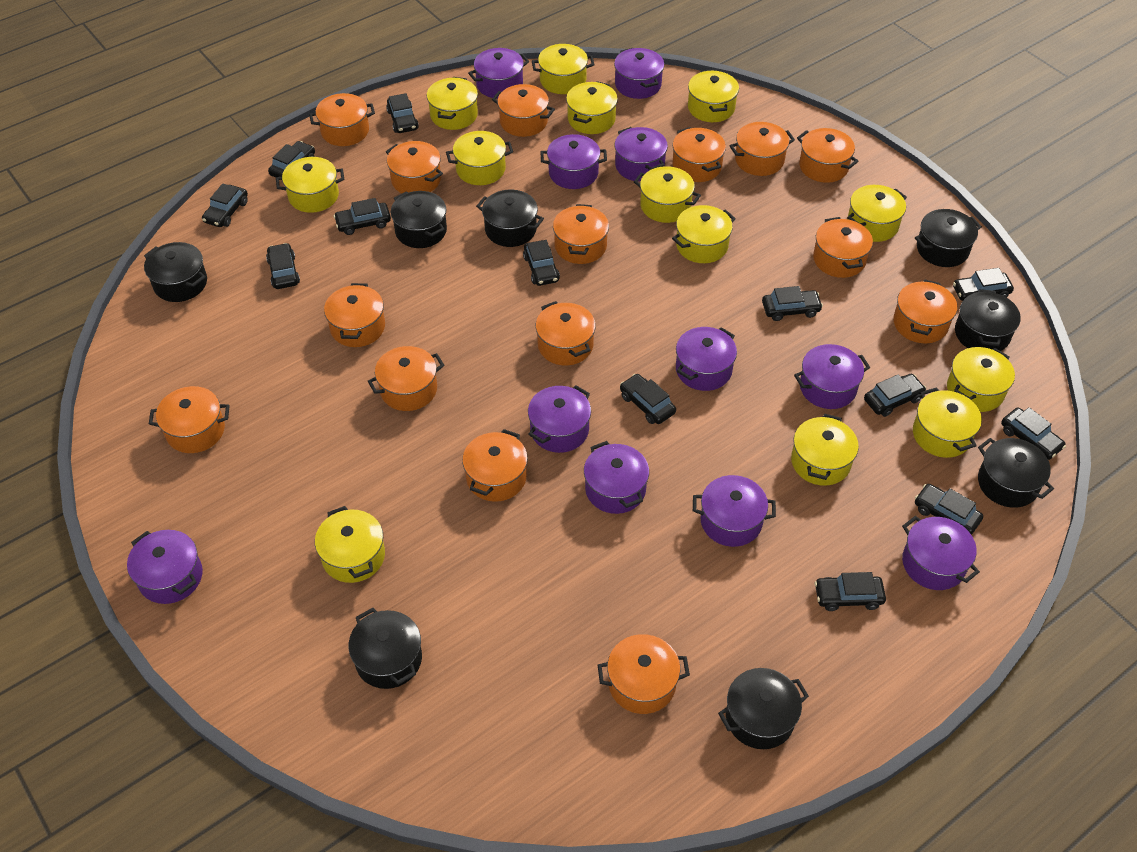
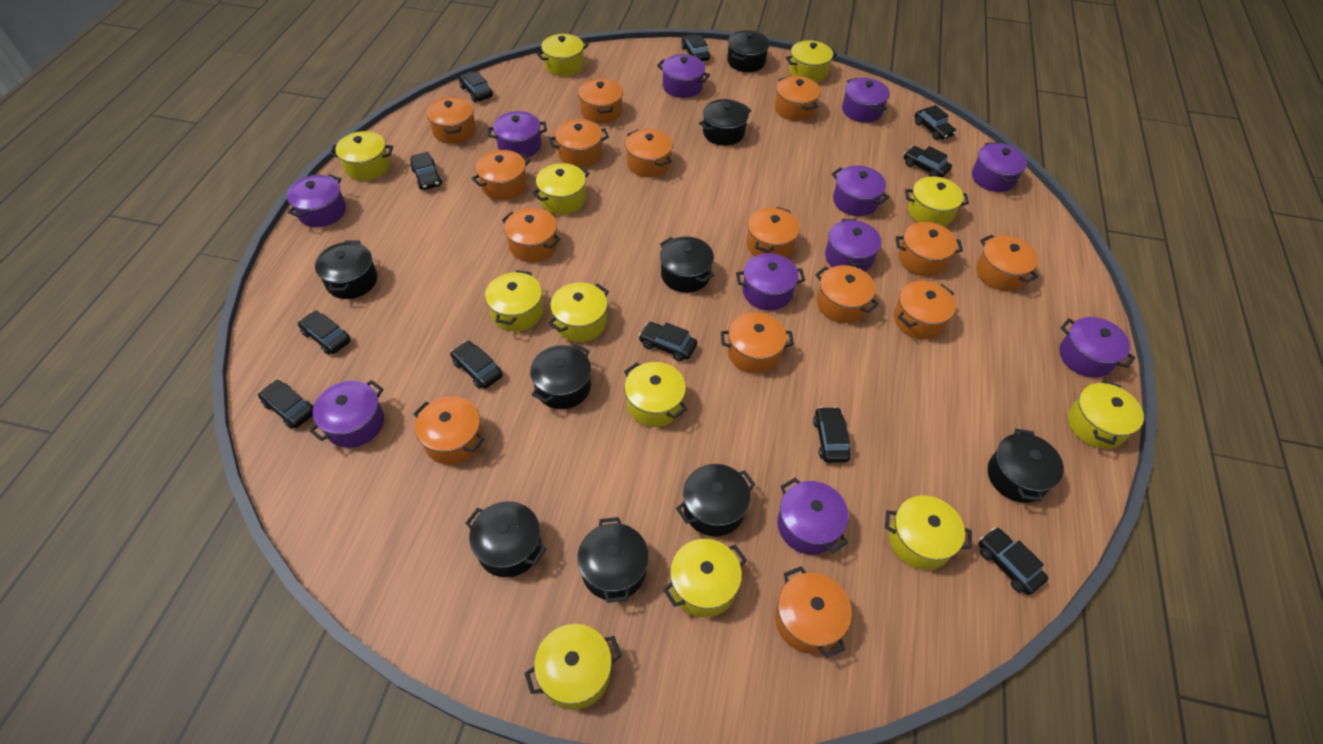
black car: 13 -> 11
black pot: 8 -> 9
yellow pot: 13 -> 12

